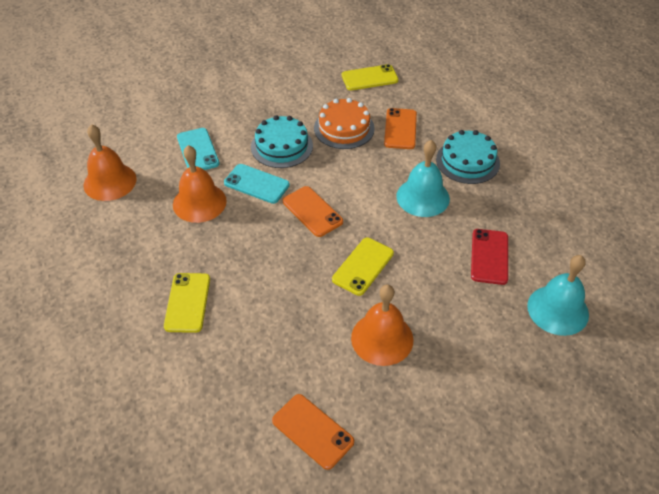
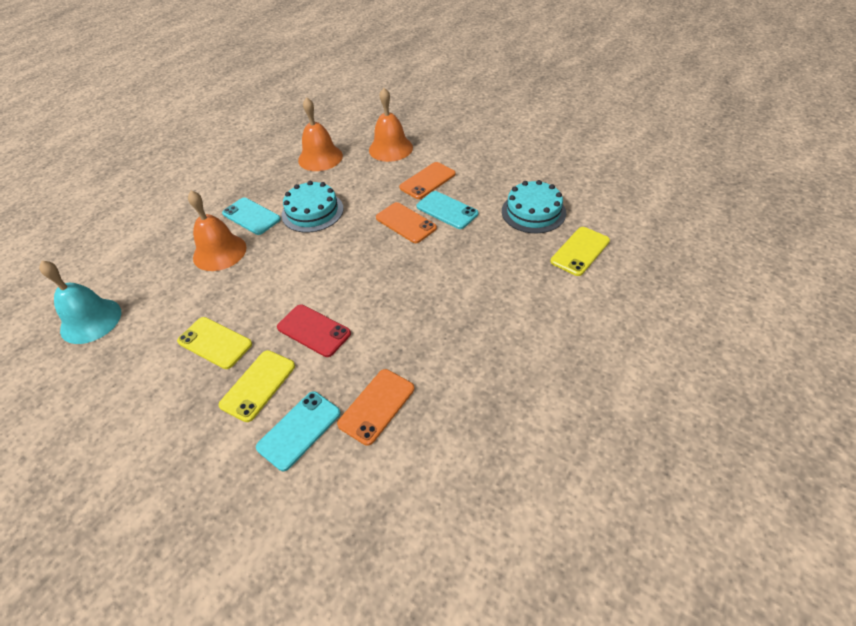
orange cake: 1 -> 0
turquoise bell: 2 -> 1
turquoise phone: 2 -> 3

